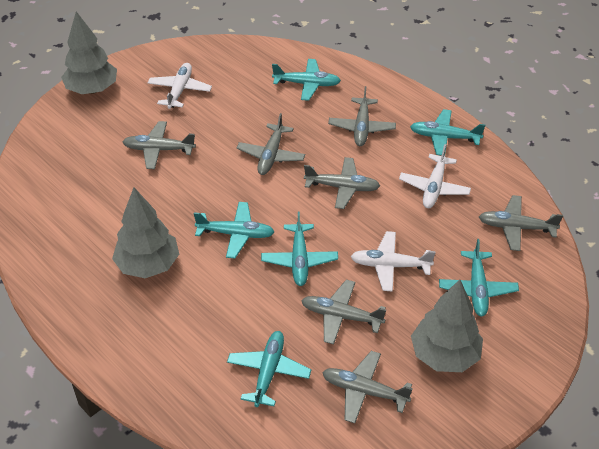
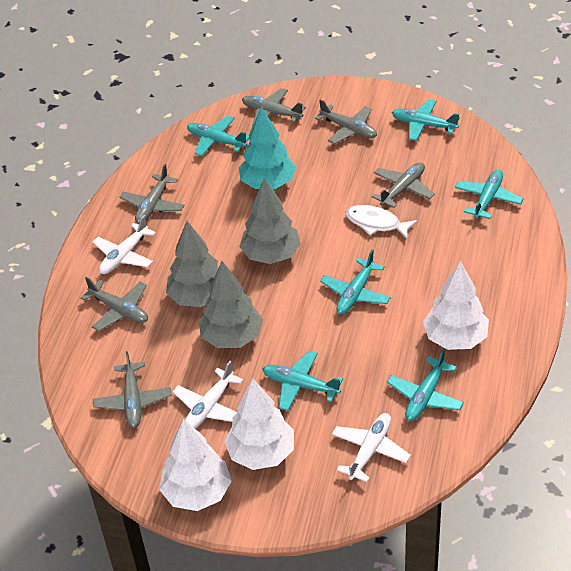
grey plane: 7 -> 6
turquoise tree: 0 -> 1
white fish: 0 -> 1
white tree: 0 -> 3

